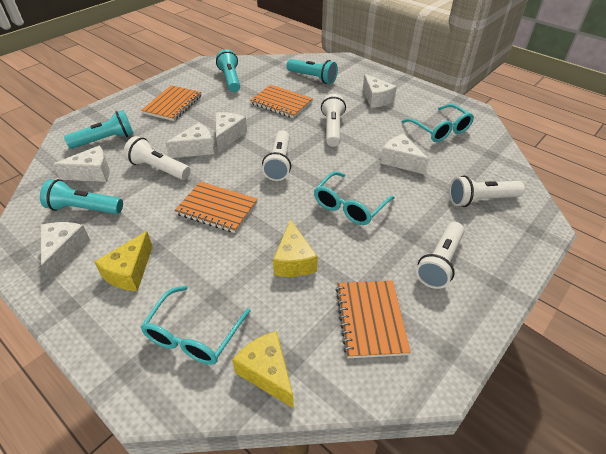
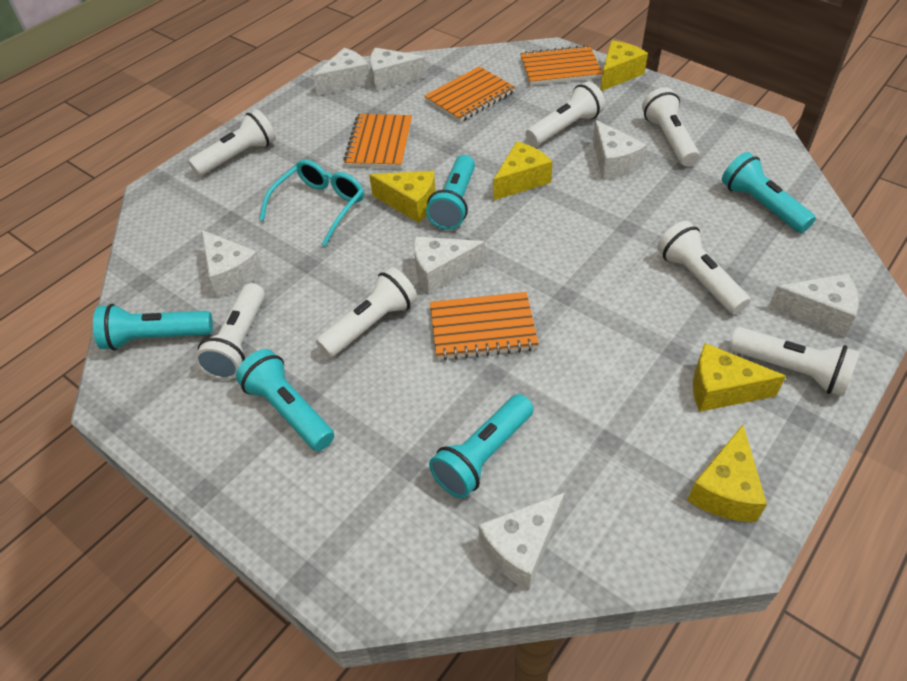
turquoise flashlight: 4 -> 5
turquoise glasses: 3 -> 1
white cheese: 6 -> 7
white flashlight: 5 -> 7
yellow cheese: 3 -> 5

